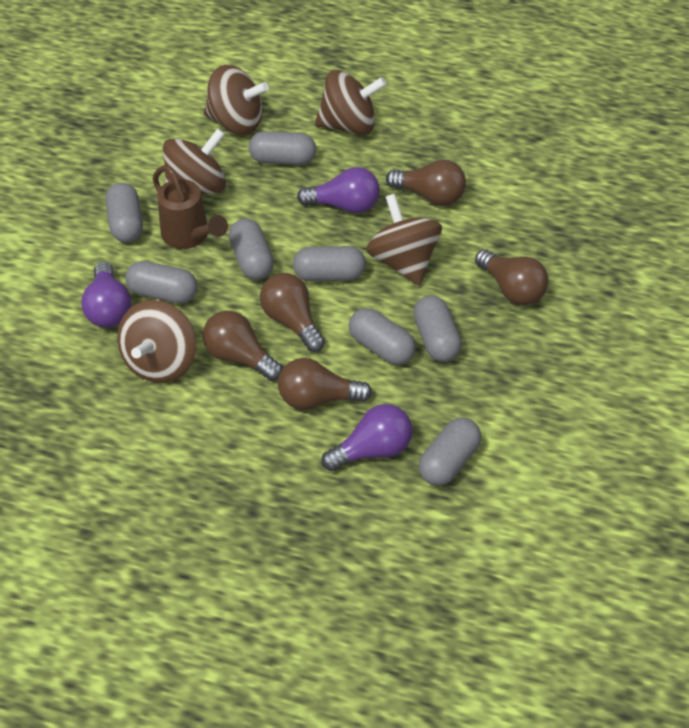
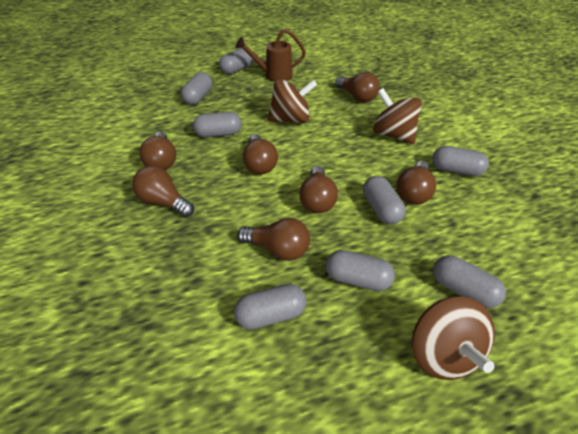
brown light bulb: 5 -> 7
brown spinning top: 5 -> 3
purple light bulb: 3 -> 0

